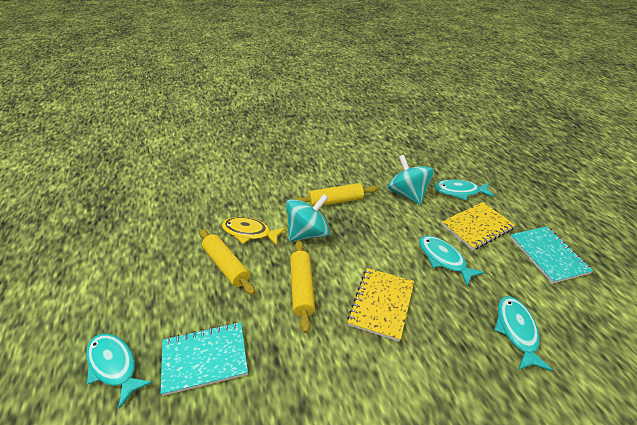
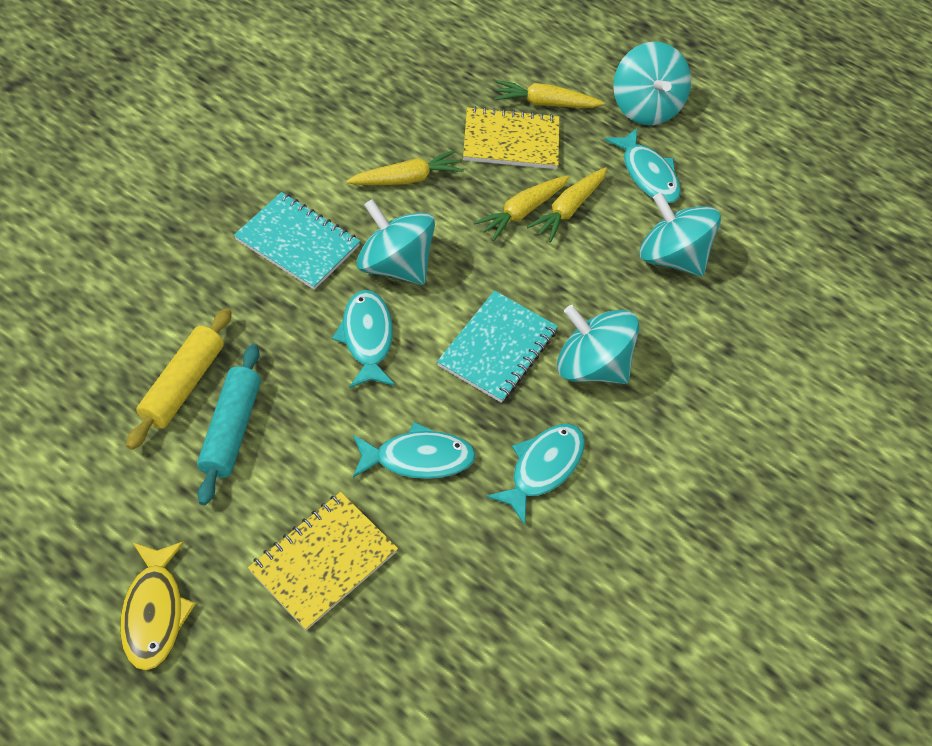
turquoise rolling pin: 0 -> 1
turquoise spinning top: 2 -> 4
yellow carrot: 0 -> 4
yellow rolling pin: 3 -> 1

